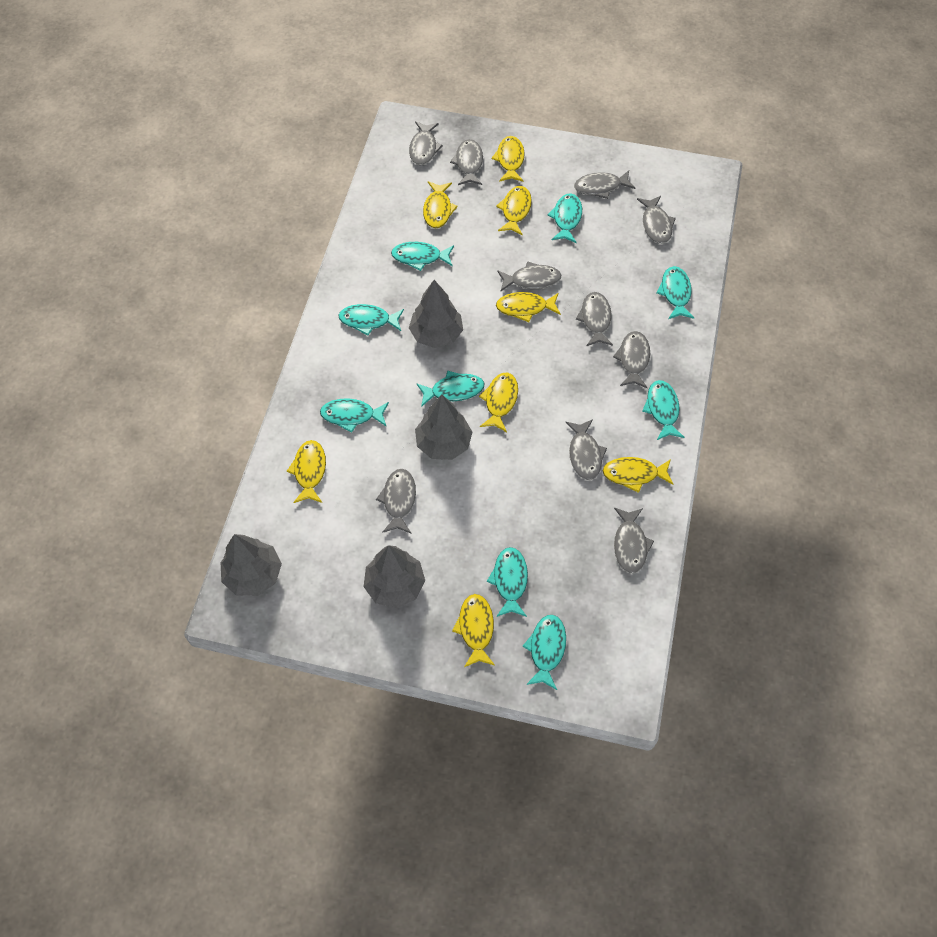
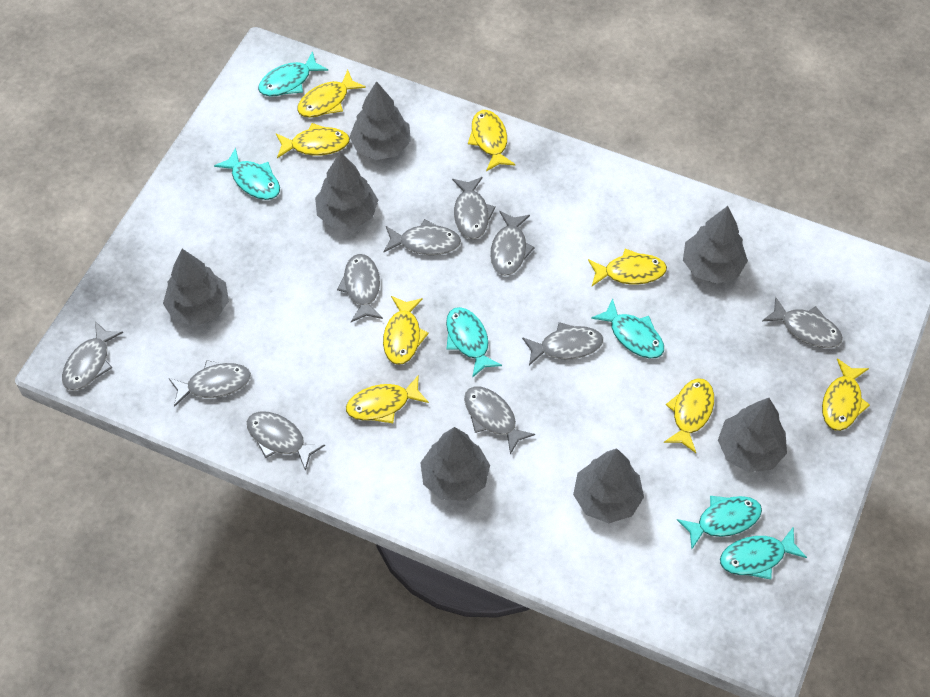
grey tree: 4 -> 7
turquoise fish: 9 -> 6

